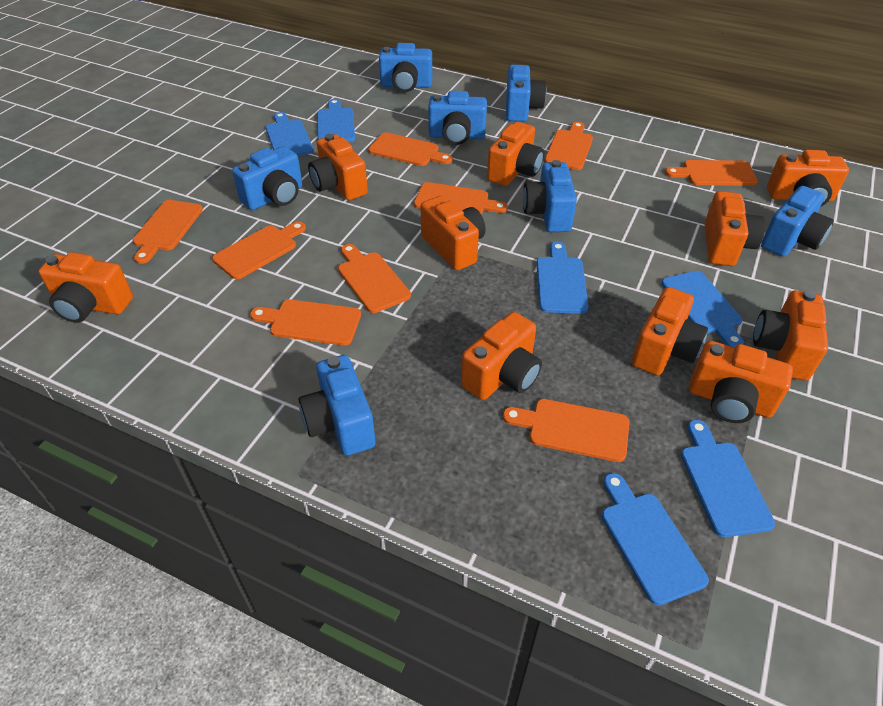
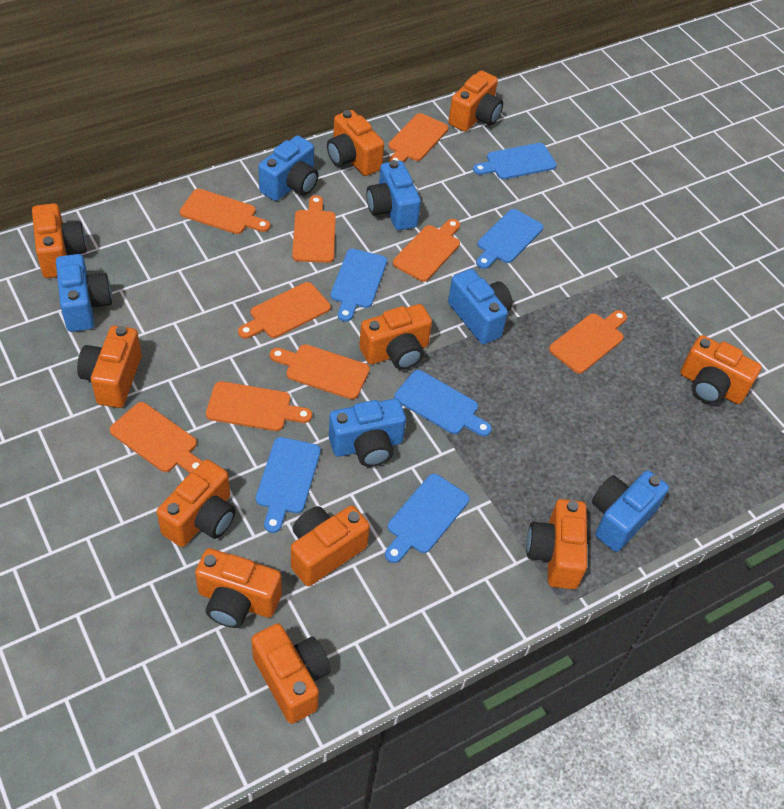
blue camera: 7 -> 6
orange camera: 10 -> 11

